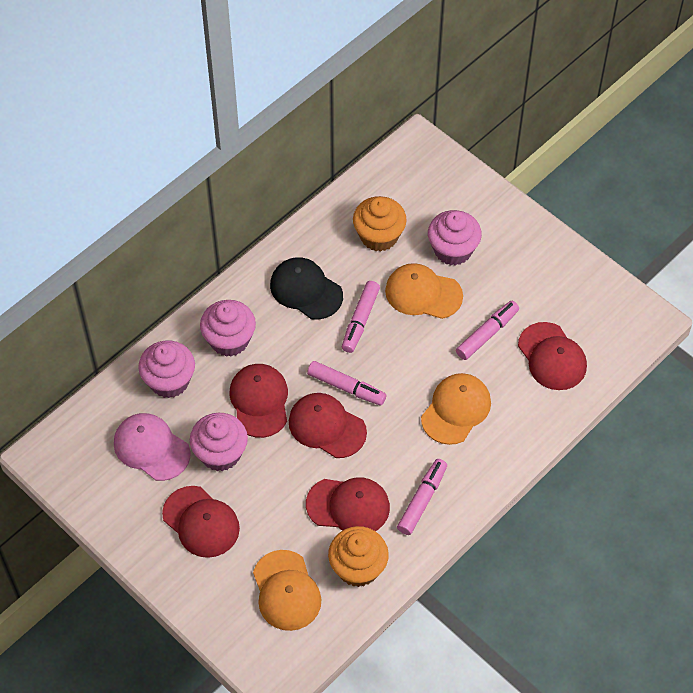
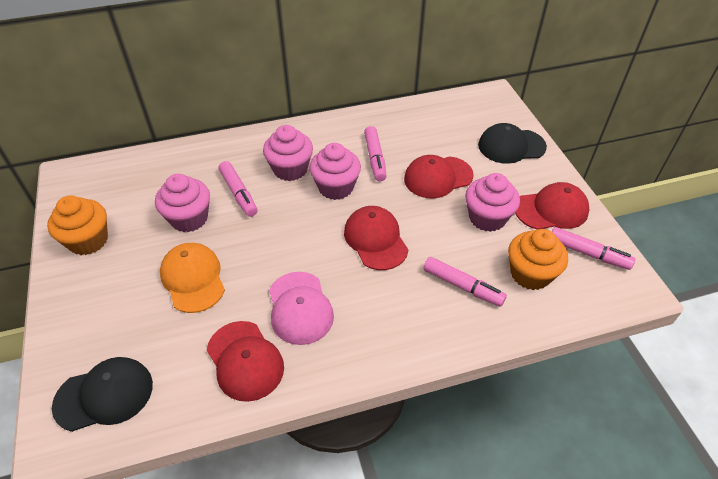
black cap: 1 -> 2
orange cap: 3 -> 1
red cap: 5 -> 4

